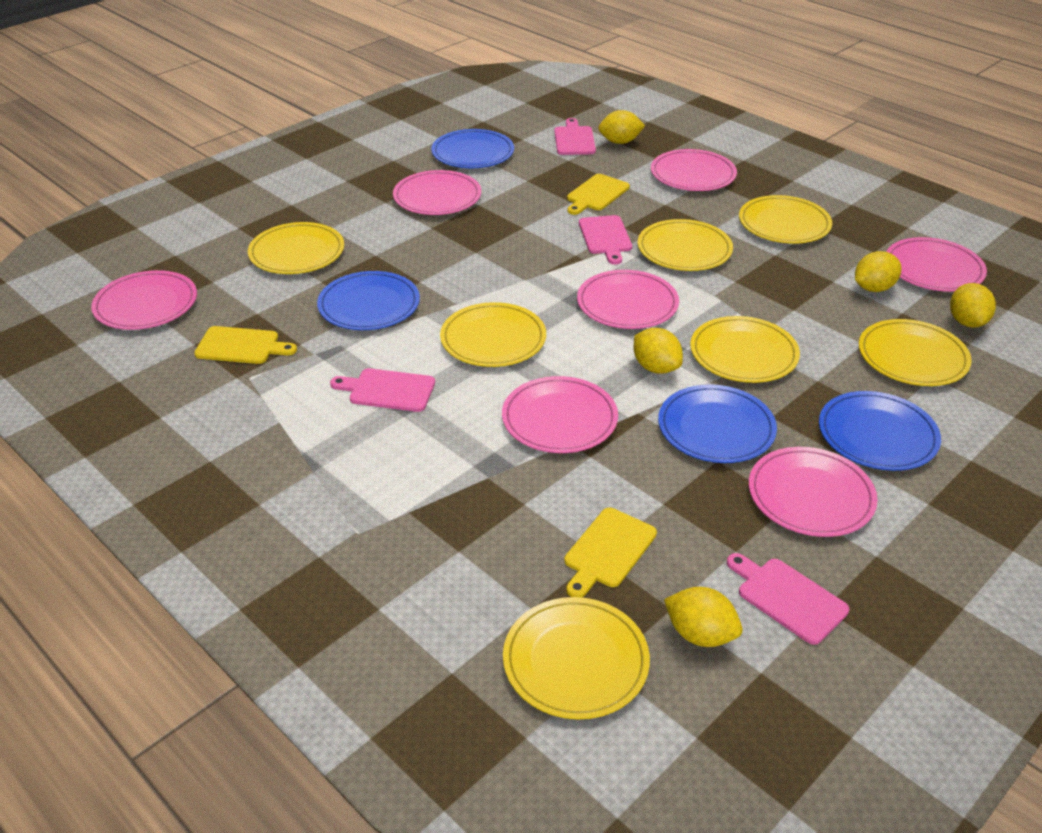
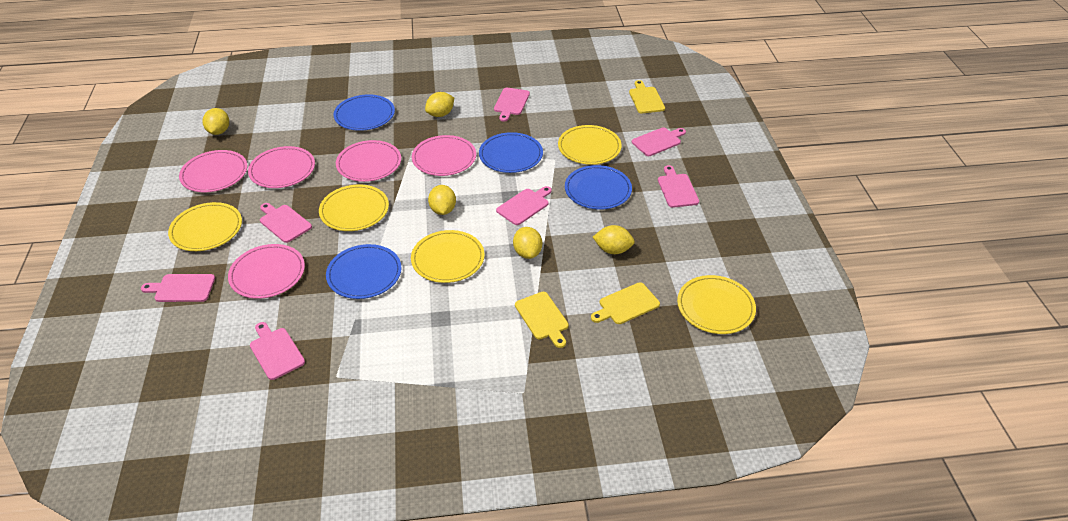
pink cutting board: 4 -> 7
pink plate: 7 -> 5
yellow plate: 7 -> 5

